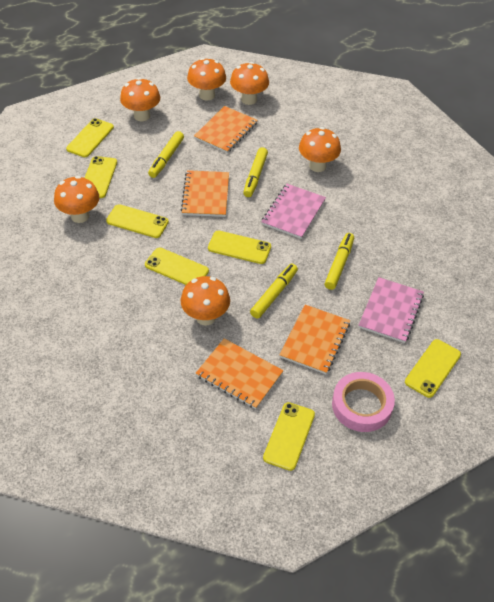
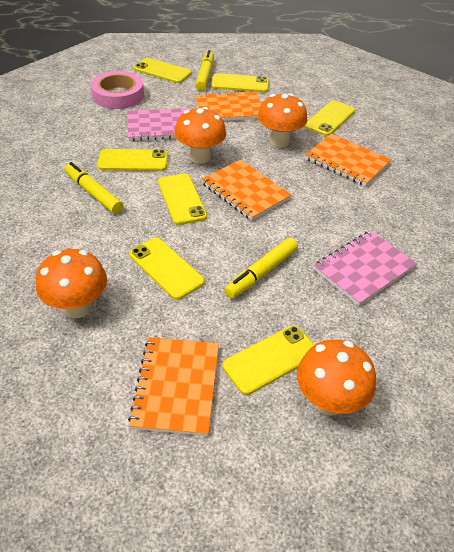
orange mushroom: 6 -> 4
yellow marker: 4 -> 3

